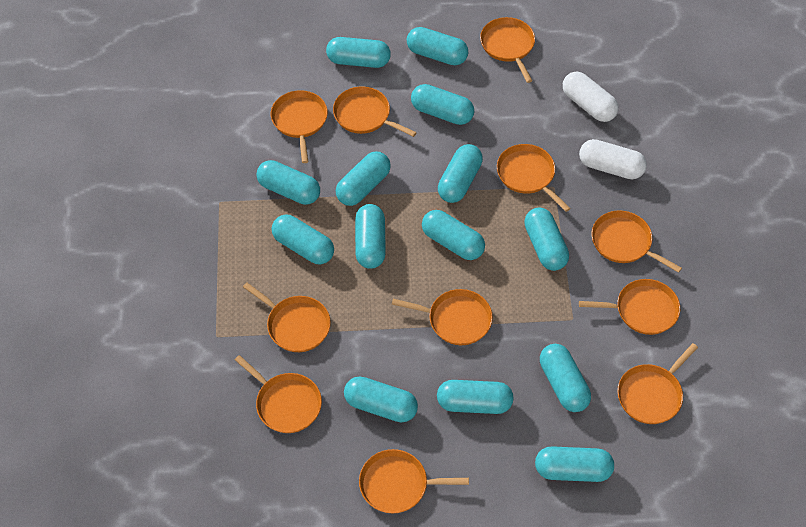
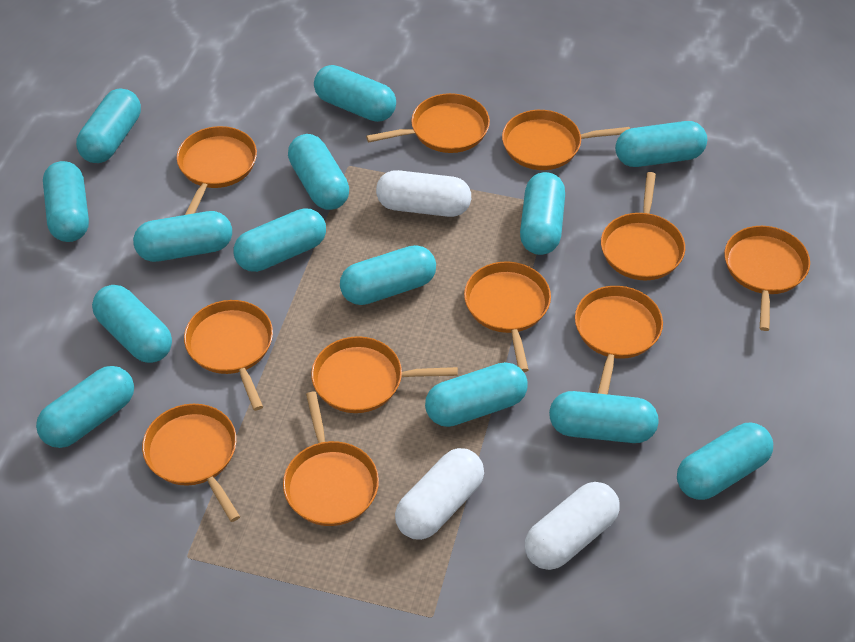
white capsule: 2 -> 3

